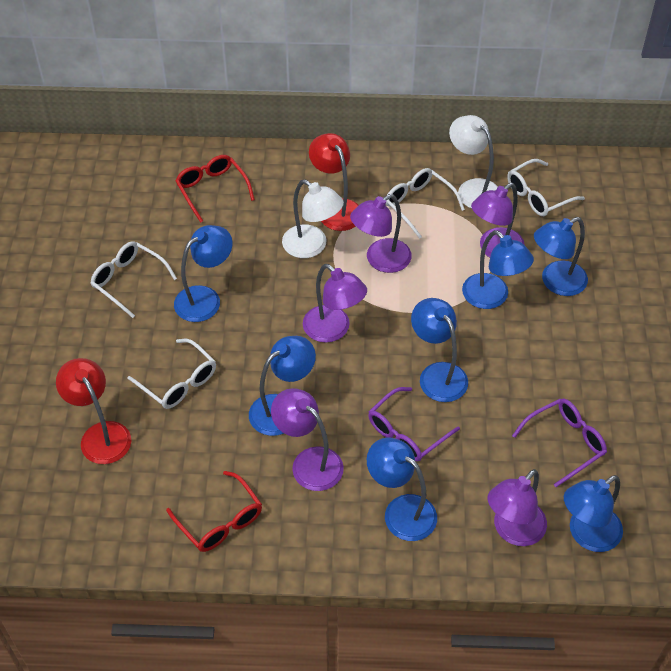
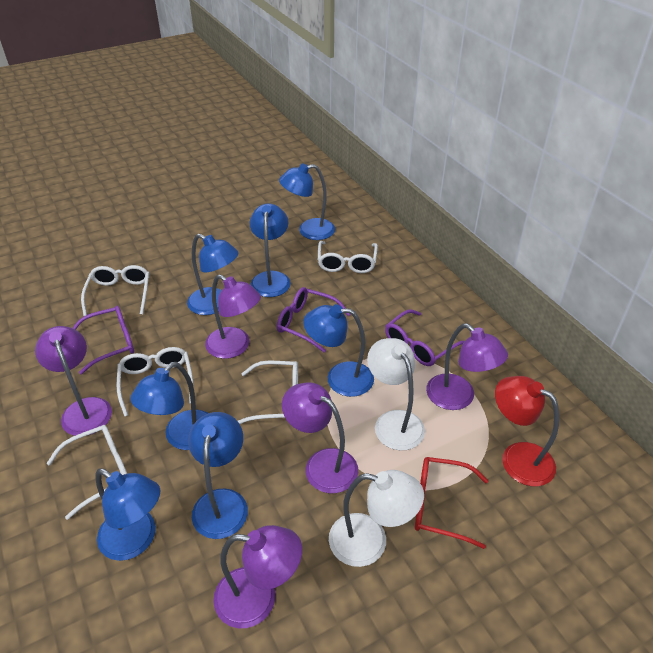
purple glasses: 2 -> 3
red glasses: 2 -> 1
red lamp: 2 -> 1
white glasses: 4 -> 5

